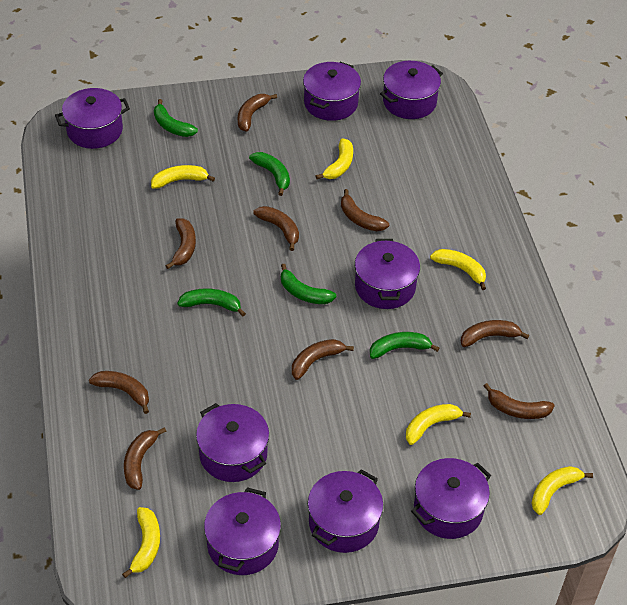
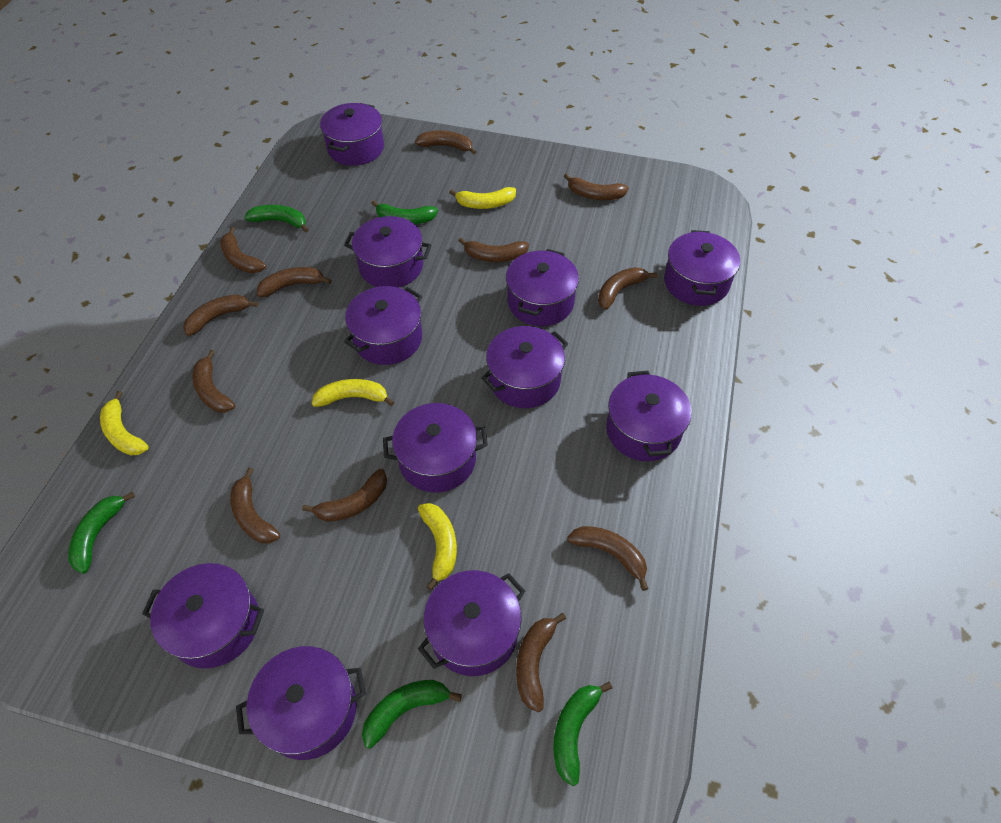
brown banana: 9 -> 12
purple pot: 8 -> 11
yellow banana: 6 -> 4

